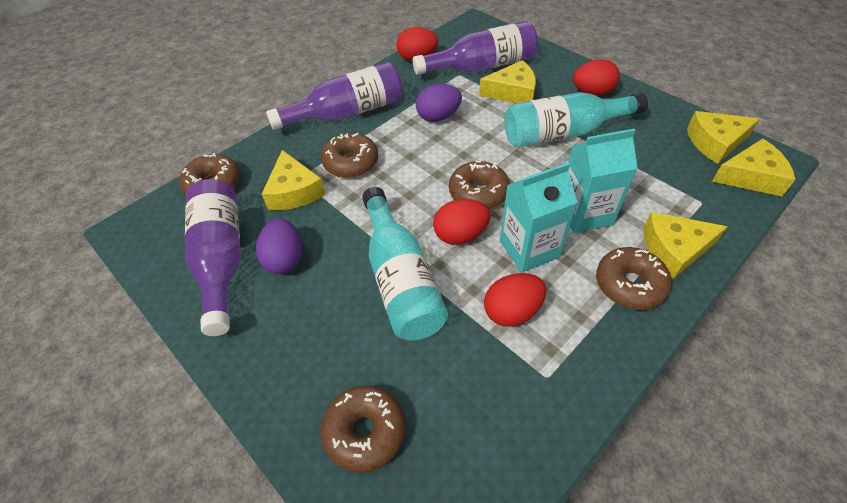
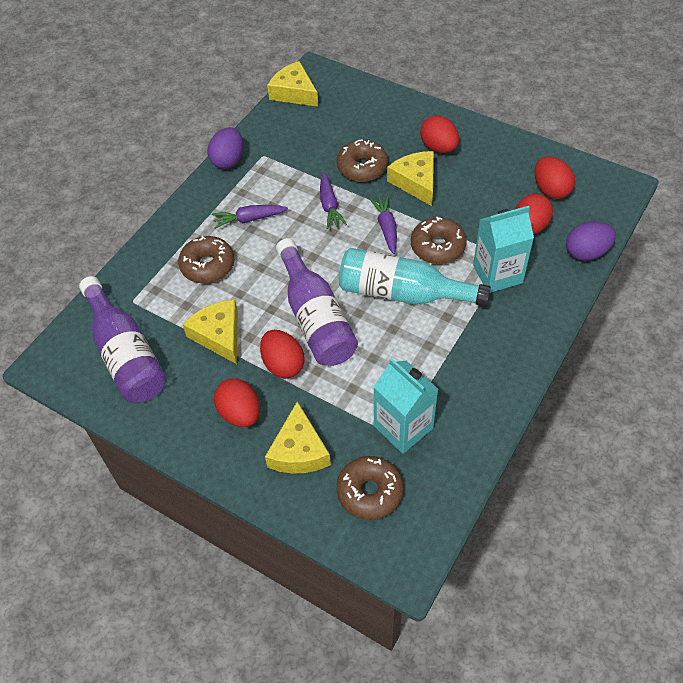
brown donut: 5 -> 4
purple bottle: 3 -> 2
purple carrot: 0 -> 3
red egg: 4 -> 5
turquoise bottle: 2 -> 1
yellow cheese: 5 -> 4

